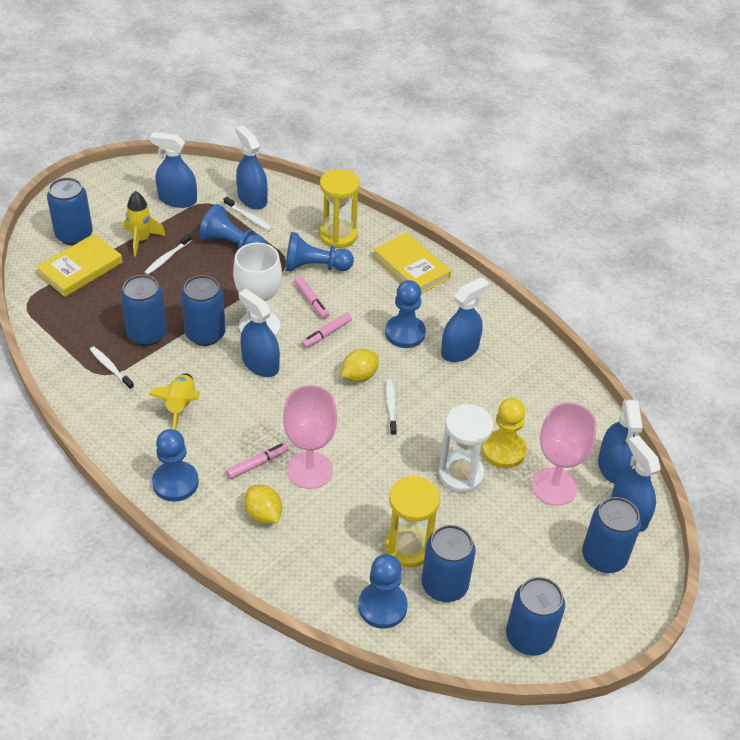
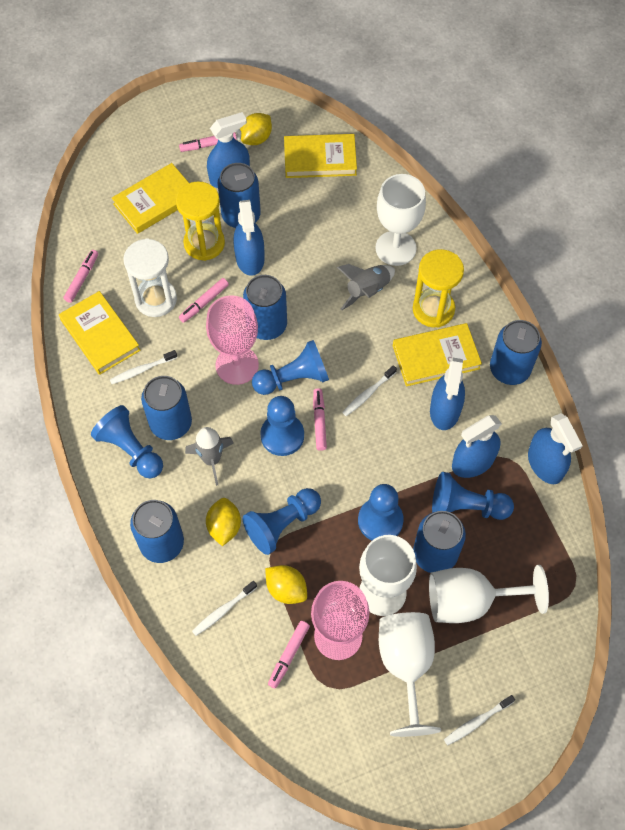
blue pawn: 5 -> 6
blue spray bottle: 6 -> 5
grey rocket: 0 -> 2
pink marker: 3 -> 5
white goblet: 1 -> 4
yellow book: 2 -> 4
yellow lemon: 2 -> 3
yellow pawn: 1 -> 0
yellow rocket: 2 -> 0

